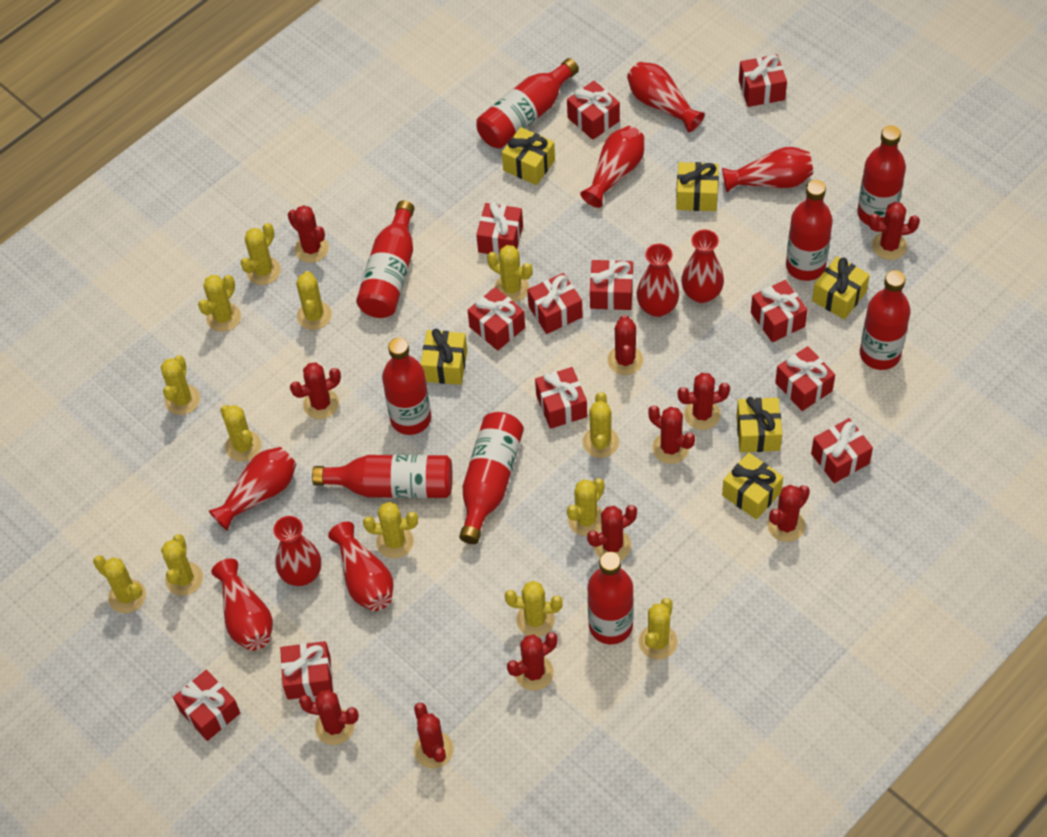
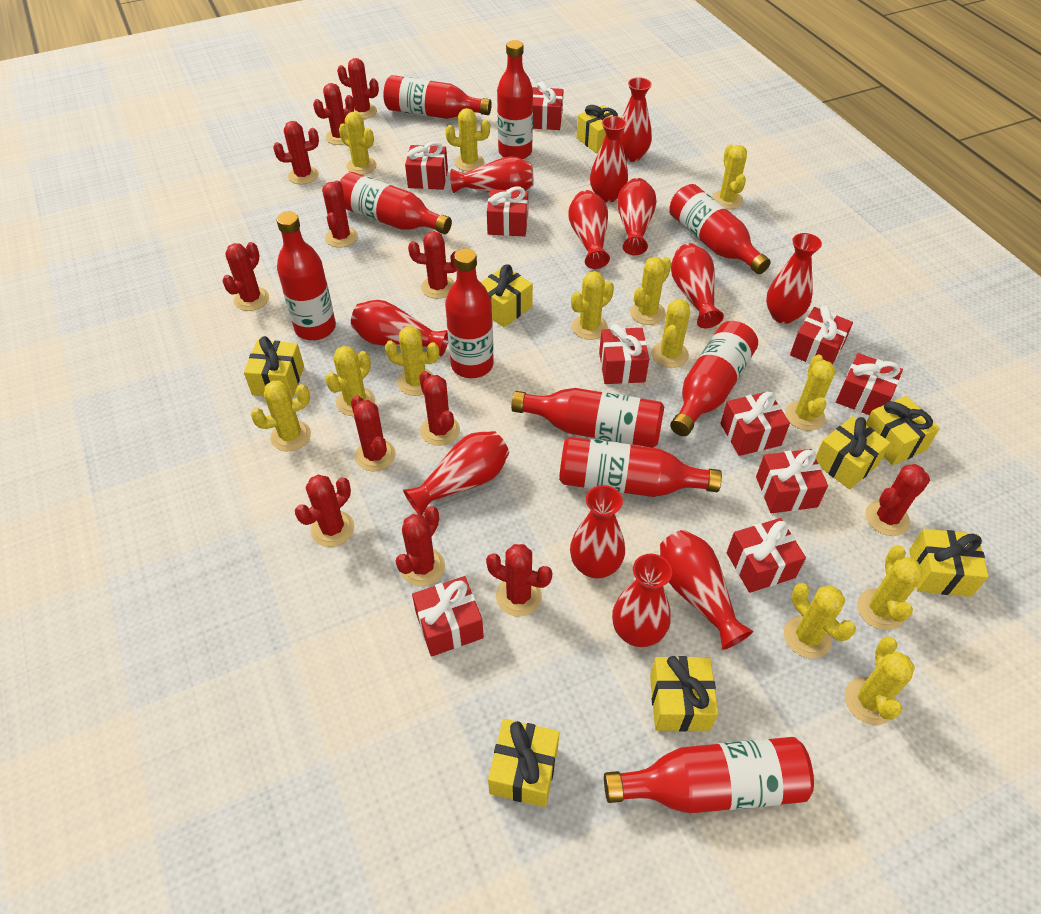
red bottle: 9 -> 10
red cactus: 11 -> 12
red gift: 12 -> 10
red vase: 9 -> 12
yellow gift: 6 -> 8

